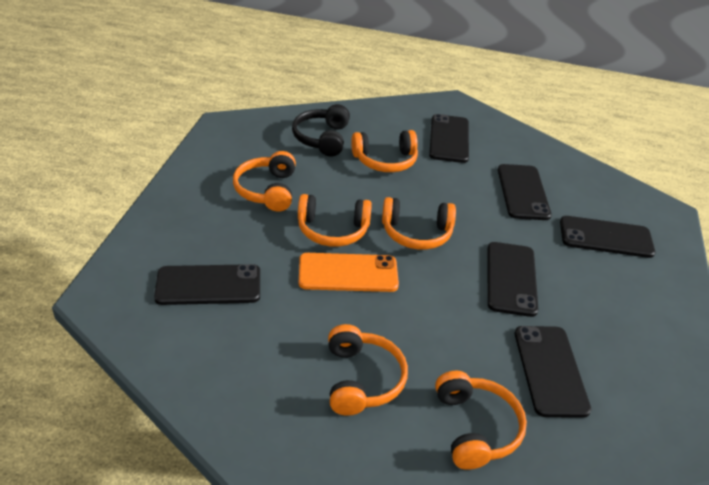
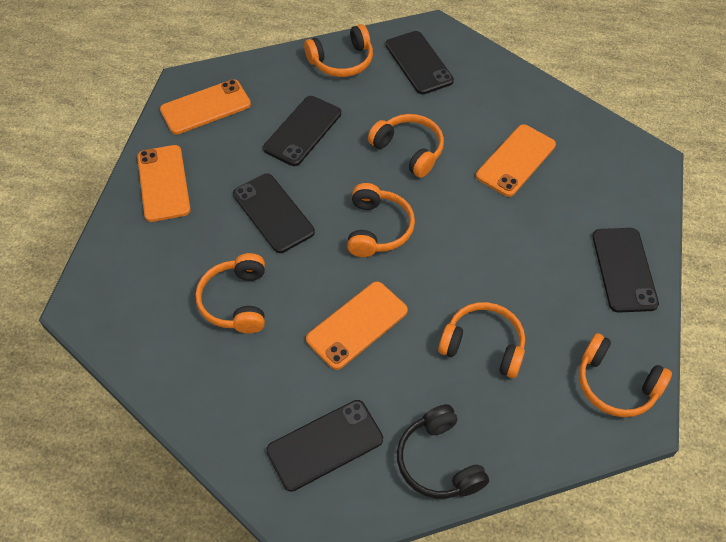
black phone: 6 -> 5
orange phone: 1 -> 4

